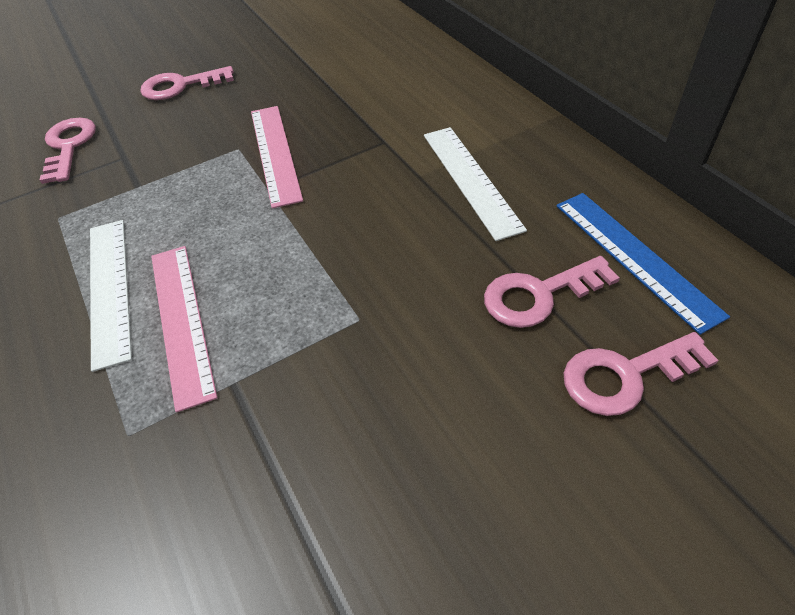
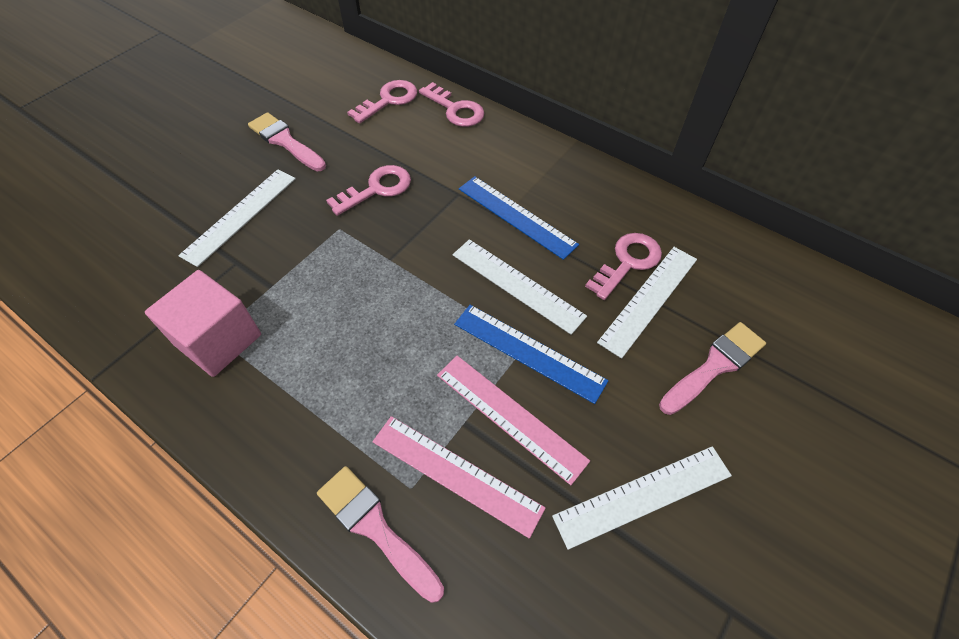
blue ruler: 1 -> 2
pink brush: 0 -> 3
pink cube: 0 -> 1
white ruler: 2 -> 4

